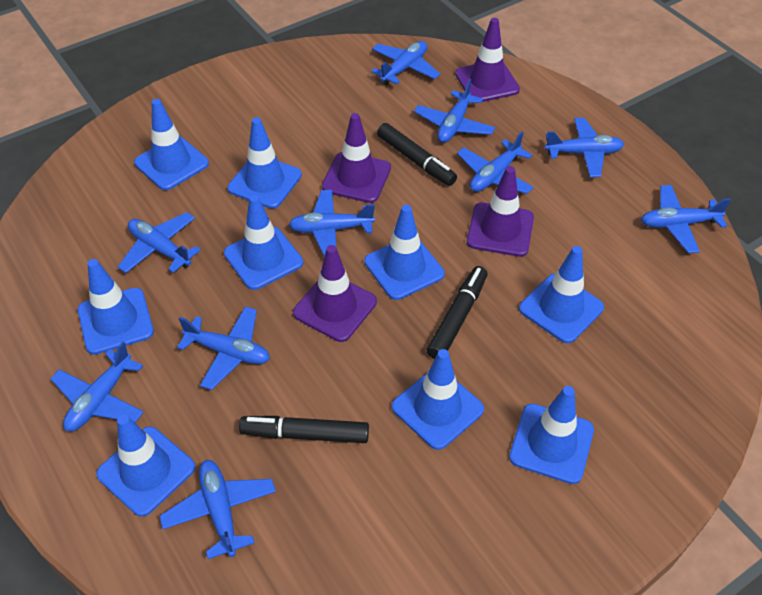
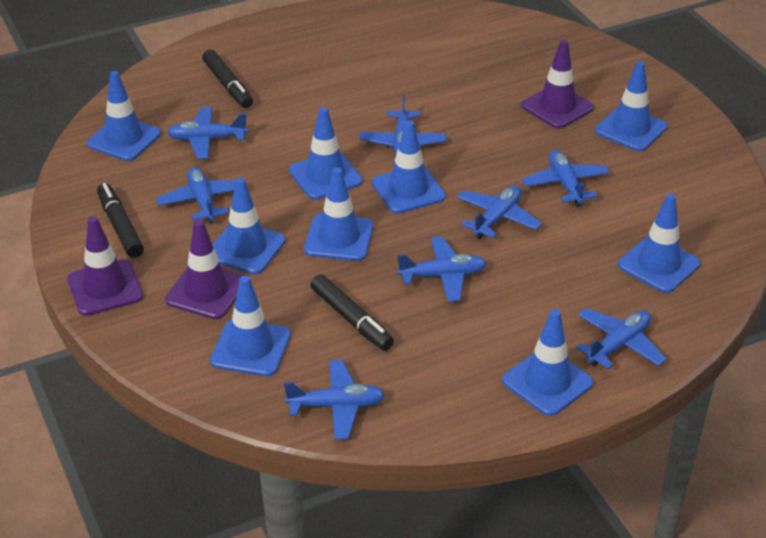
blue plane: 10 -> 8
purple traffic cone: 4 -> 3

